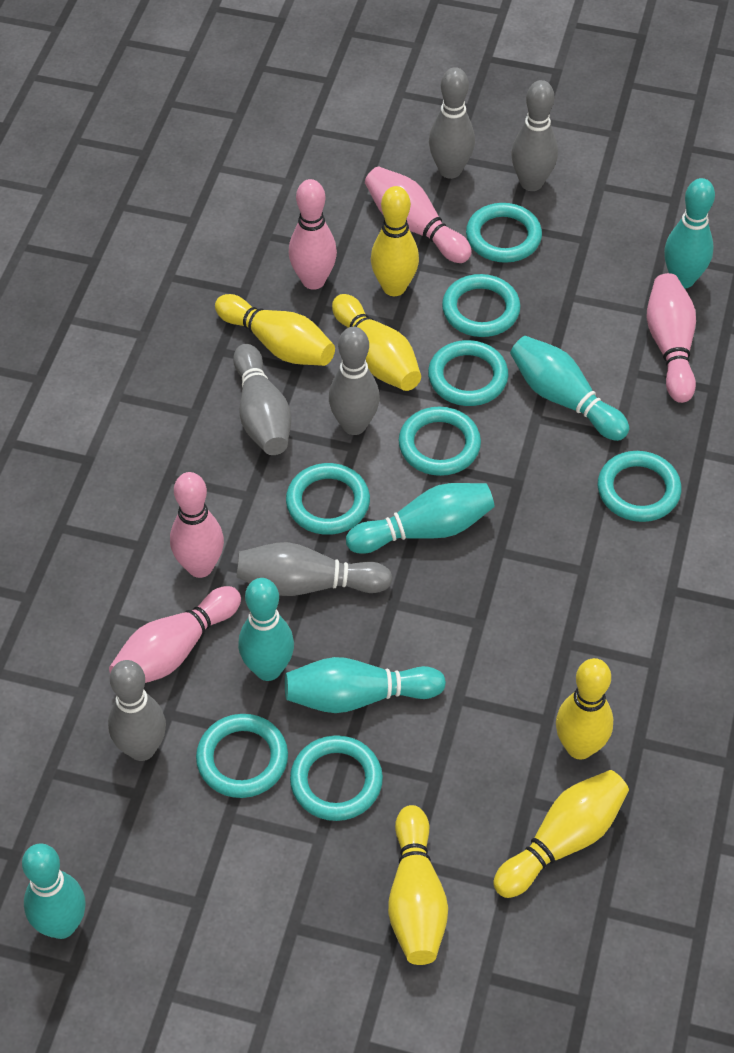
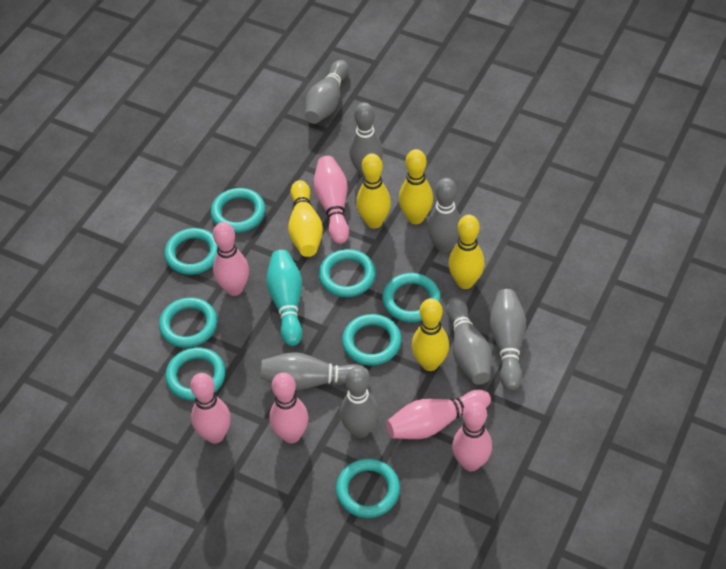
grey bowling pin: 6 -> 7
pink bowling pin: 5 -> 6
turquoise bowling pin: 6 -> 1
yellow bowling pin: 6 -> 5

